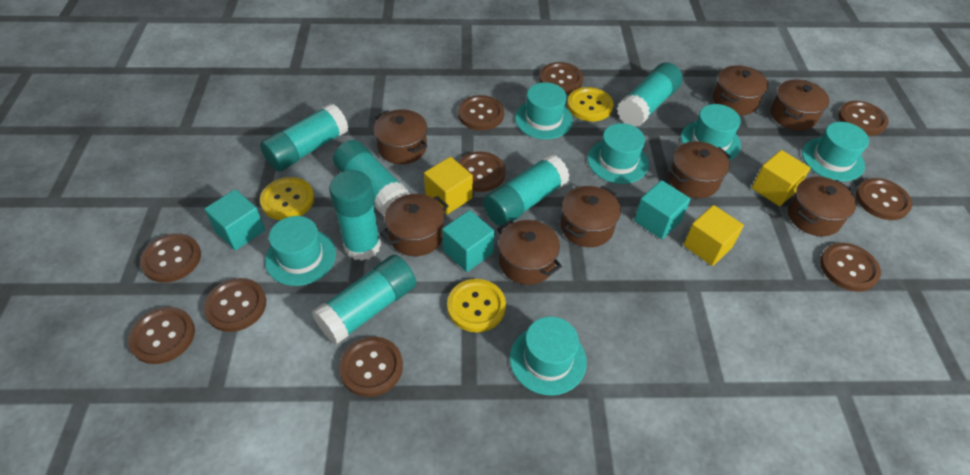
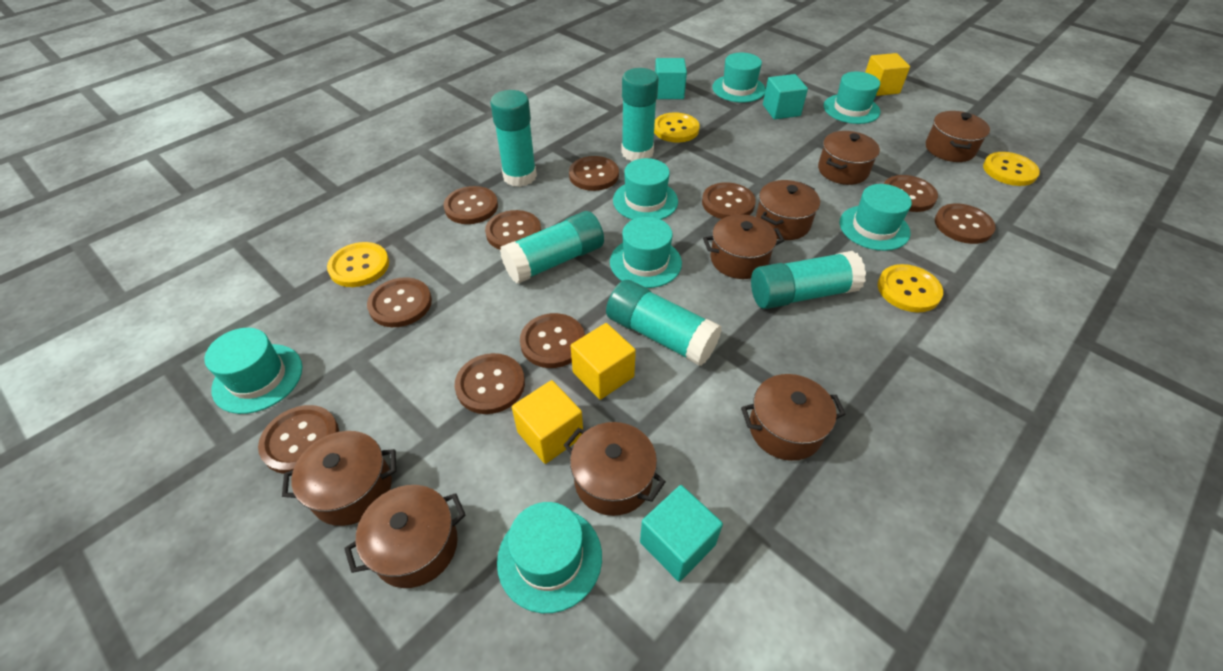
turquoise glue stick: 6 -> 5
turquoise hat: 6 -> 7
yellow button: 3 -> 4

